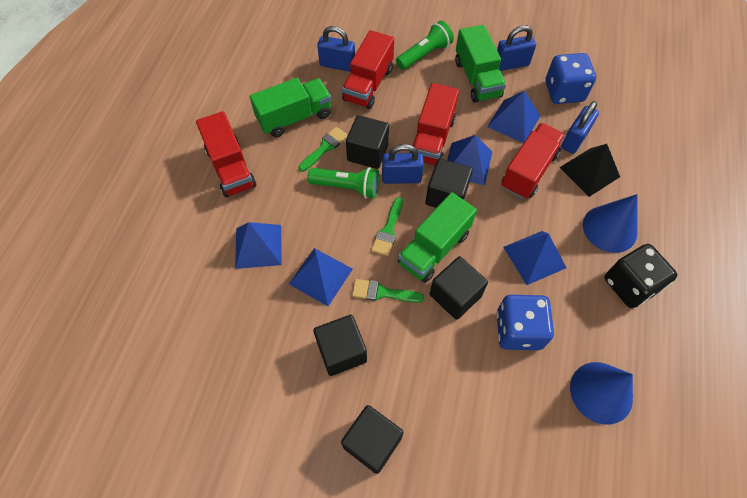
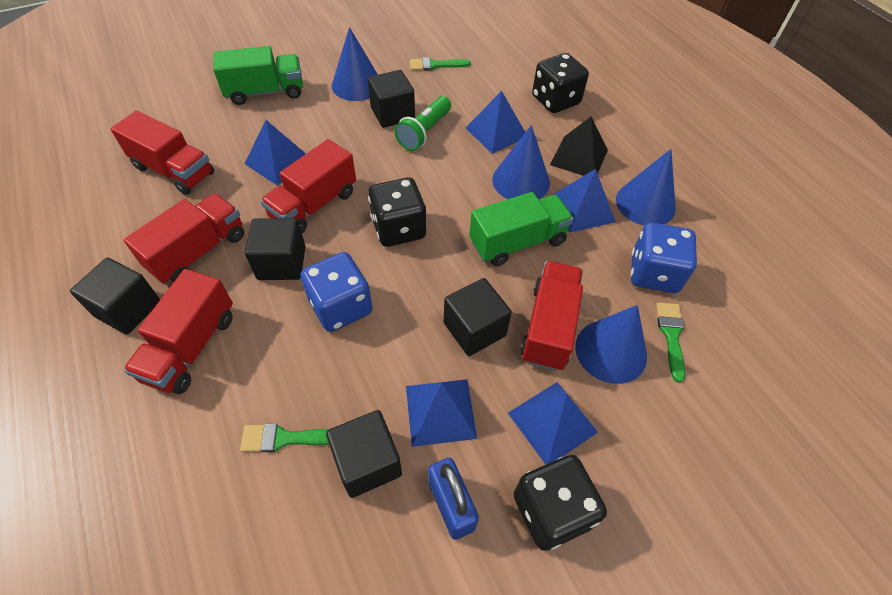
black dice: 1 -> 3
blue cone: 2 -> 4
blue padlock: 4 -> 1
green flashlight: 2 -> 1
green truck: 3 -> 2
red truck: 4 -> 5

